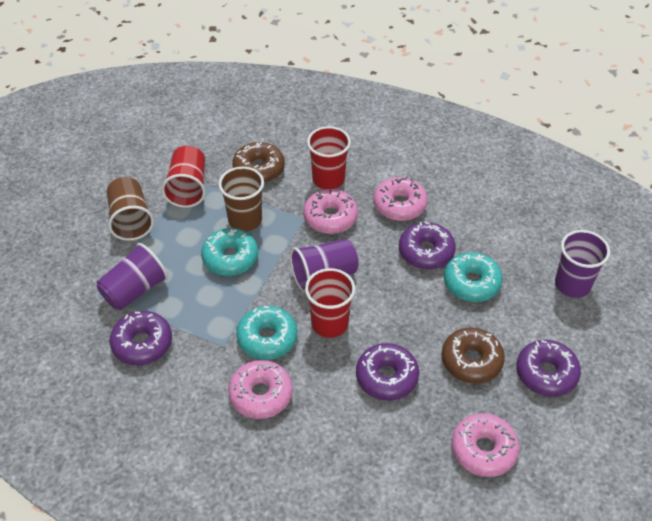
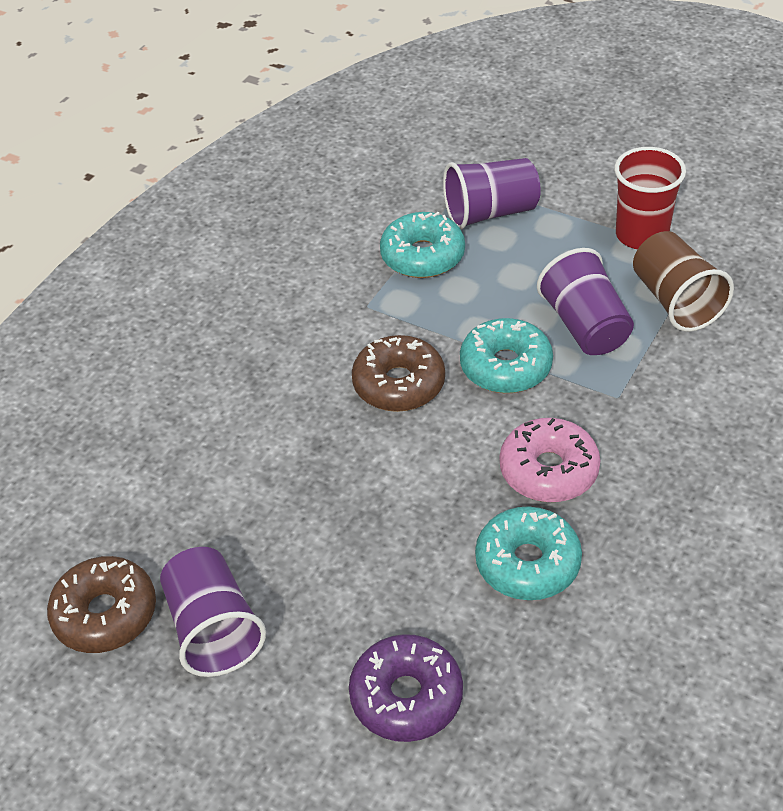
brown cup: 2 -> 1
pink donut: 4 -> 1
purple donut: 4 -> 1
red cup: 3 -> 1

